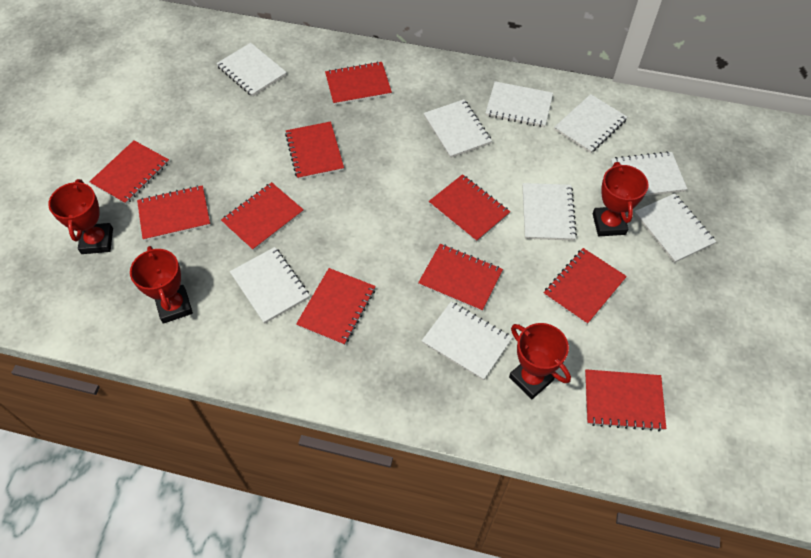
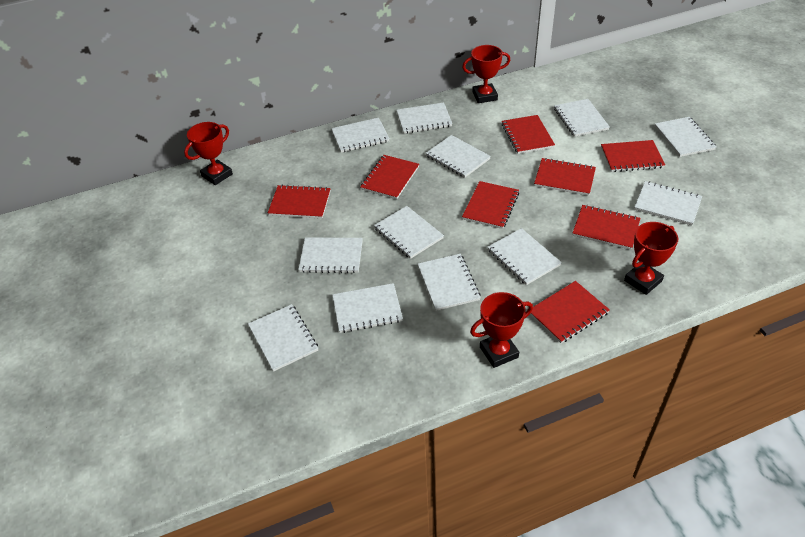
red notebook: 10 -> 8
white notebook: 9 -> 12

